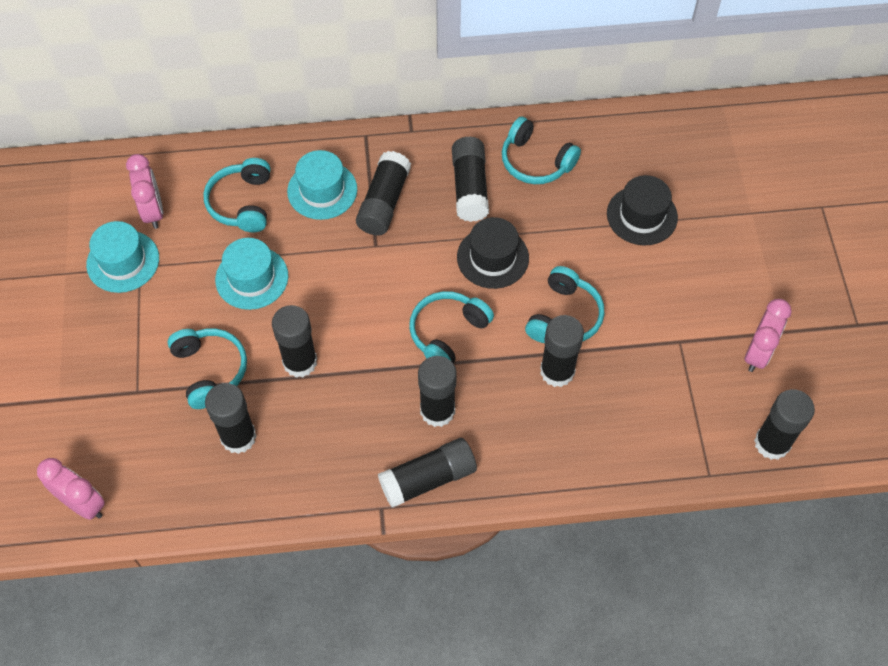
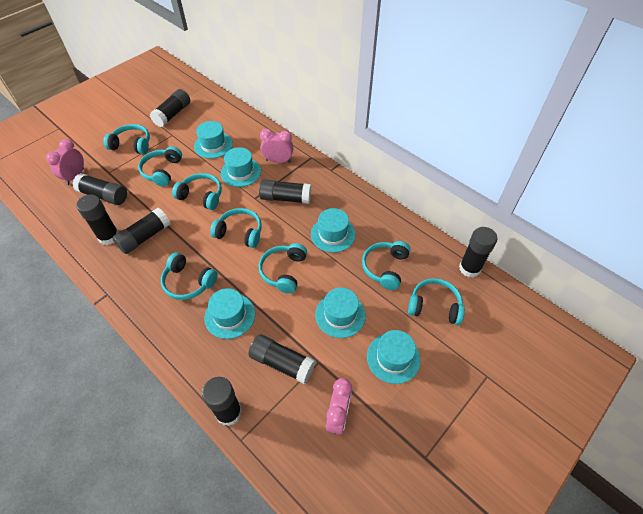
black hat: 2 -> 0
turquoise hat: 3 -> 6
turquoise headphones: 5 -> 8

